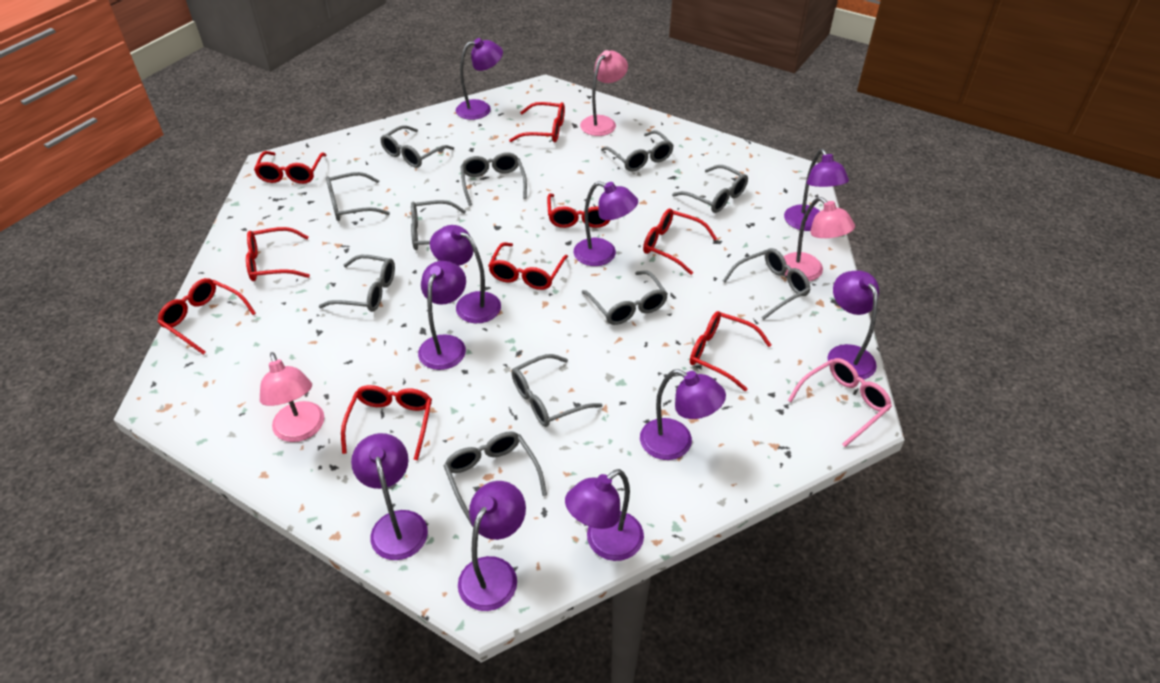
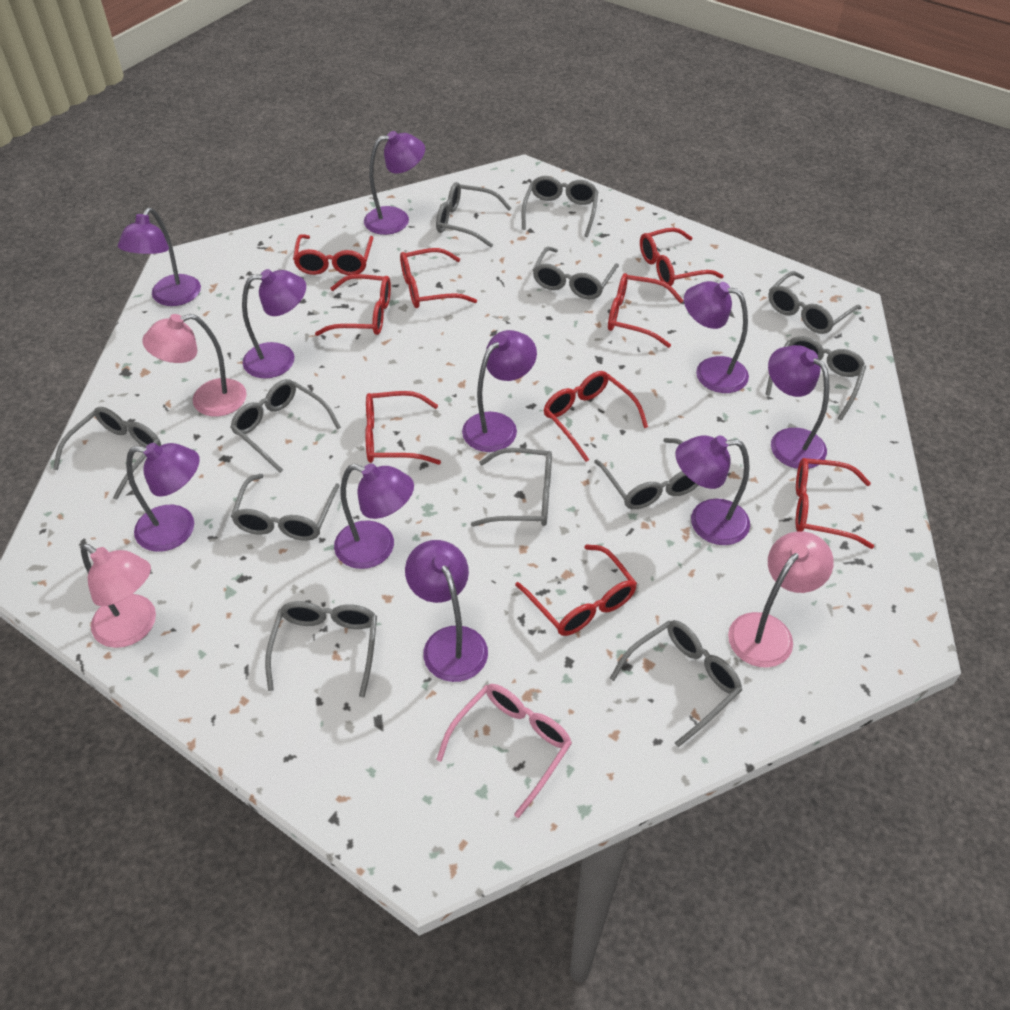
grey glasses: 11 -> 12

